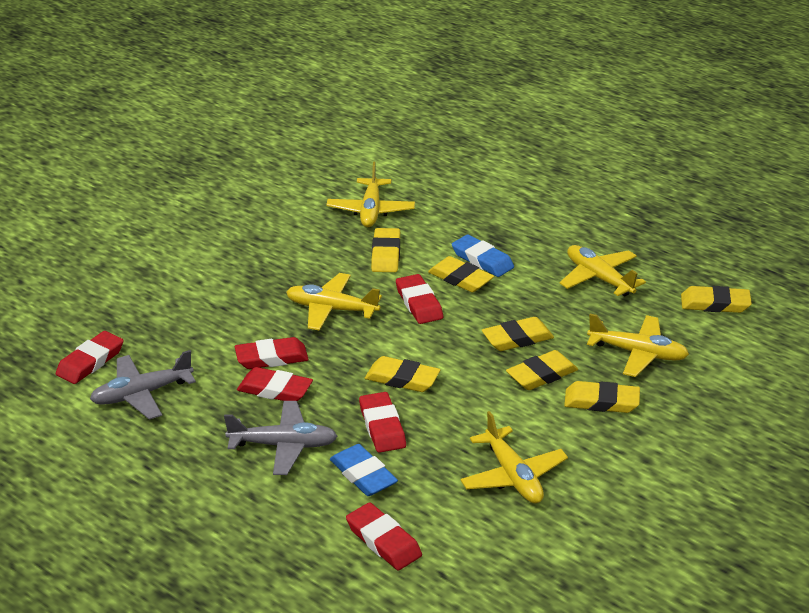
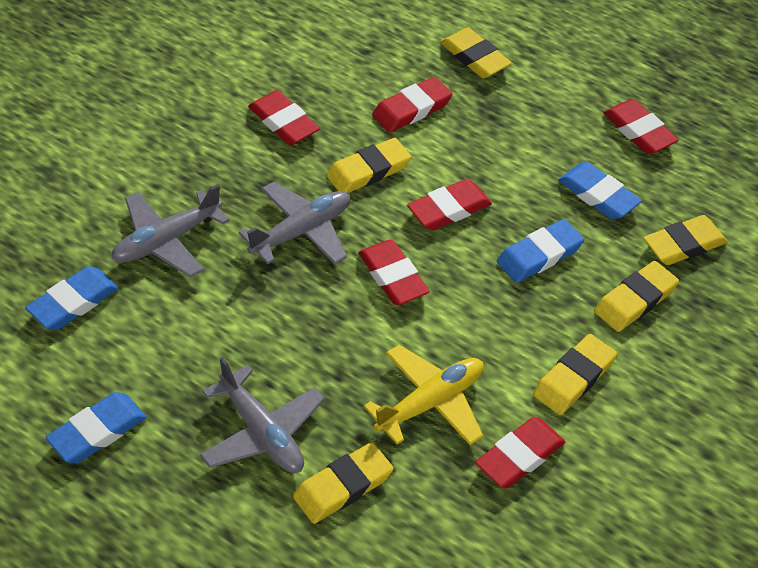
blue eraser: 2 -> 4
grey plane: 2 -> 3
yellow eraser: 7 -> 6
yellow plane: 5 -> 1

